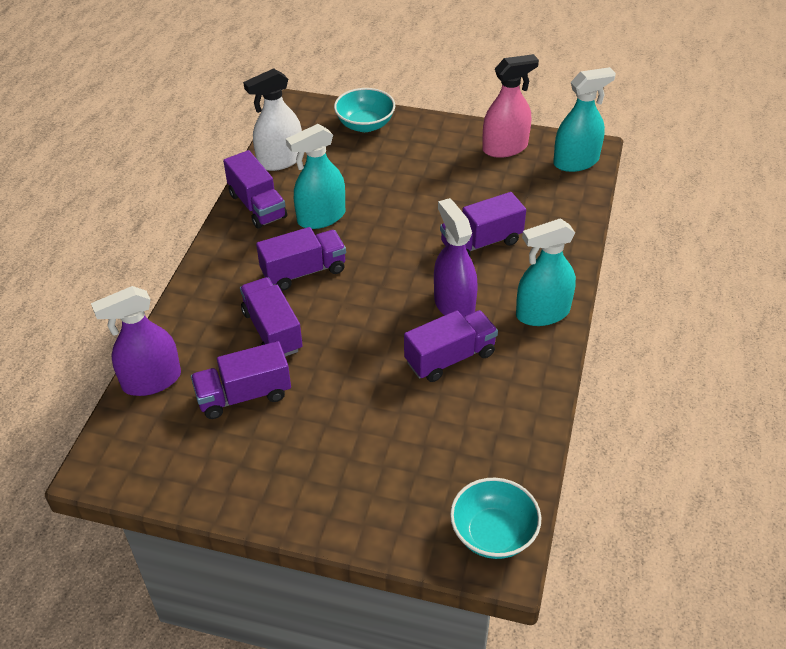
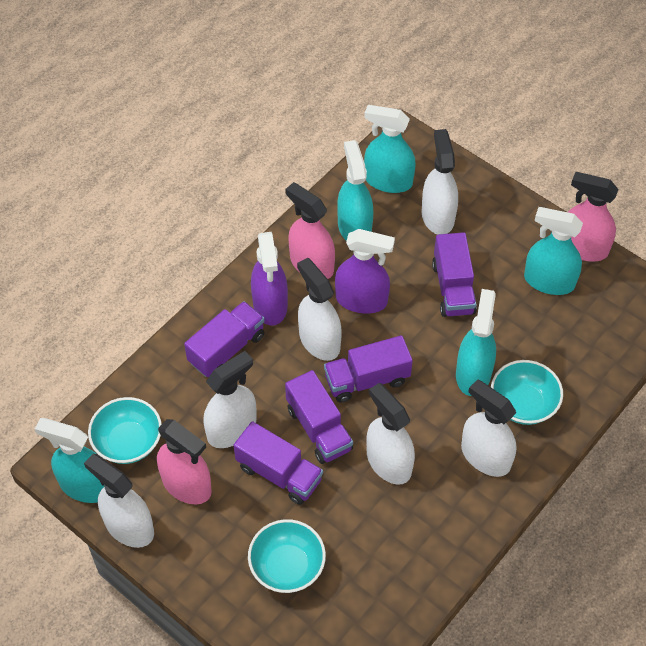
pink spray bottle: 1 -> 3
purple truck: 6 -> 5
turquoise bowl: 2 -> 3
turquoise spray bottle: 3 -> 5
white spray bottle: 1 -> 6

